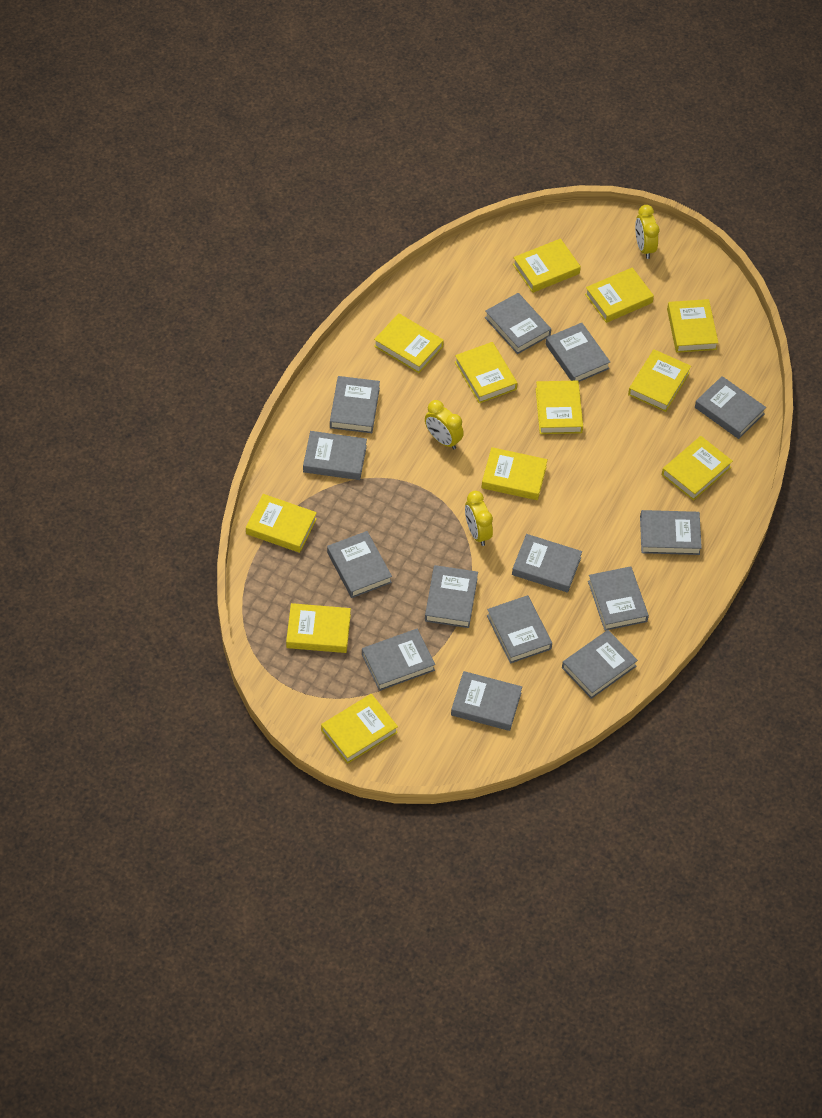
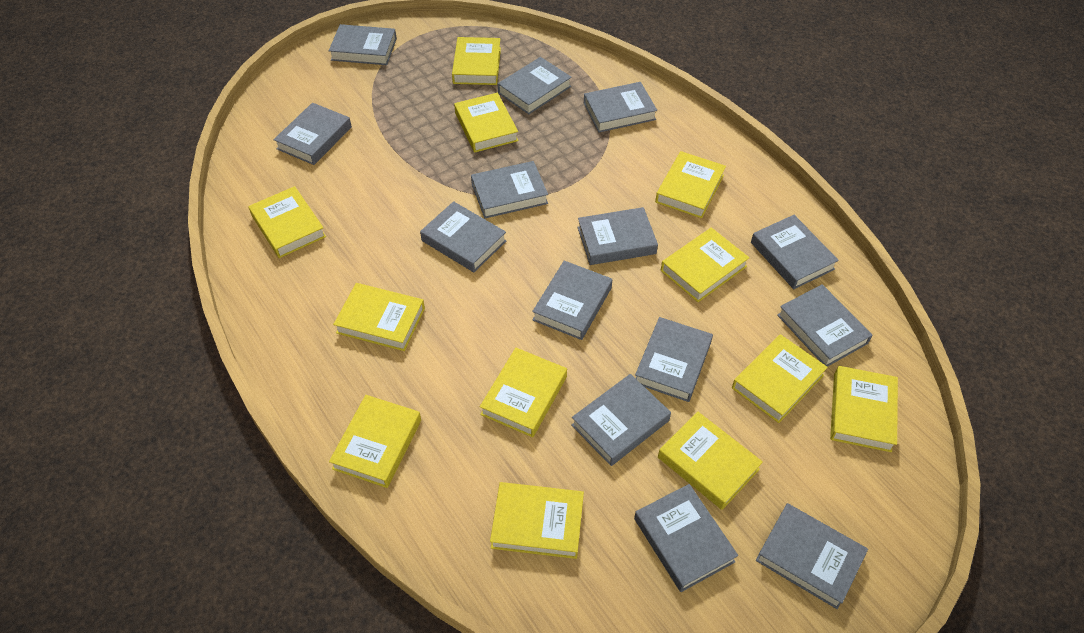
yellow clock: 3 -> 0

